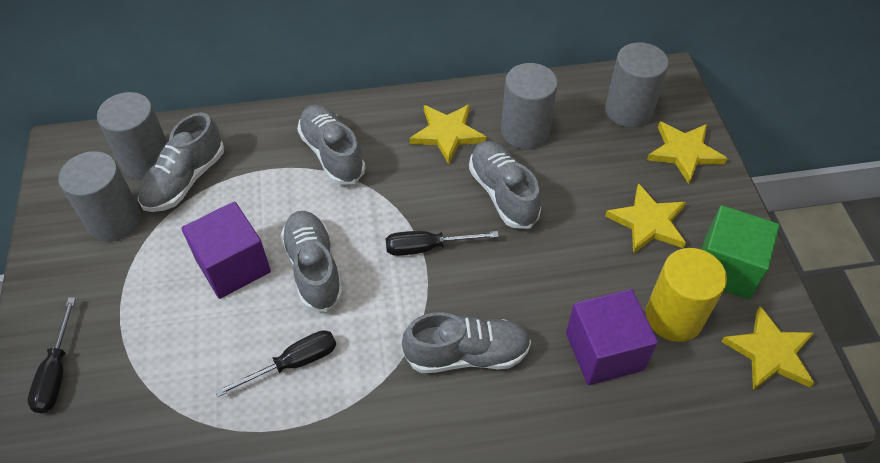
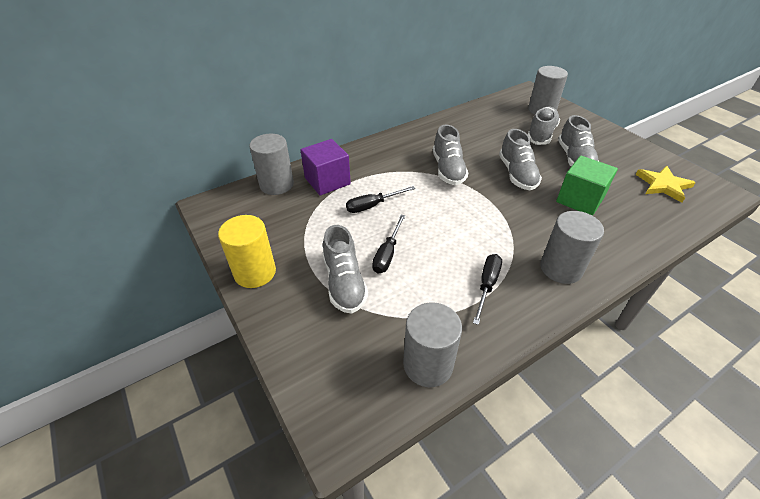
purple cube: 2 -> 1
yellow star: 4 -> 1

